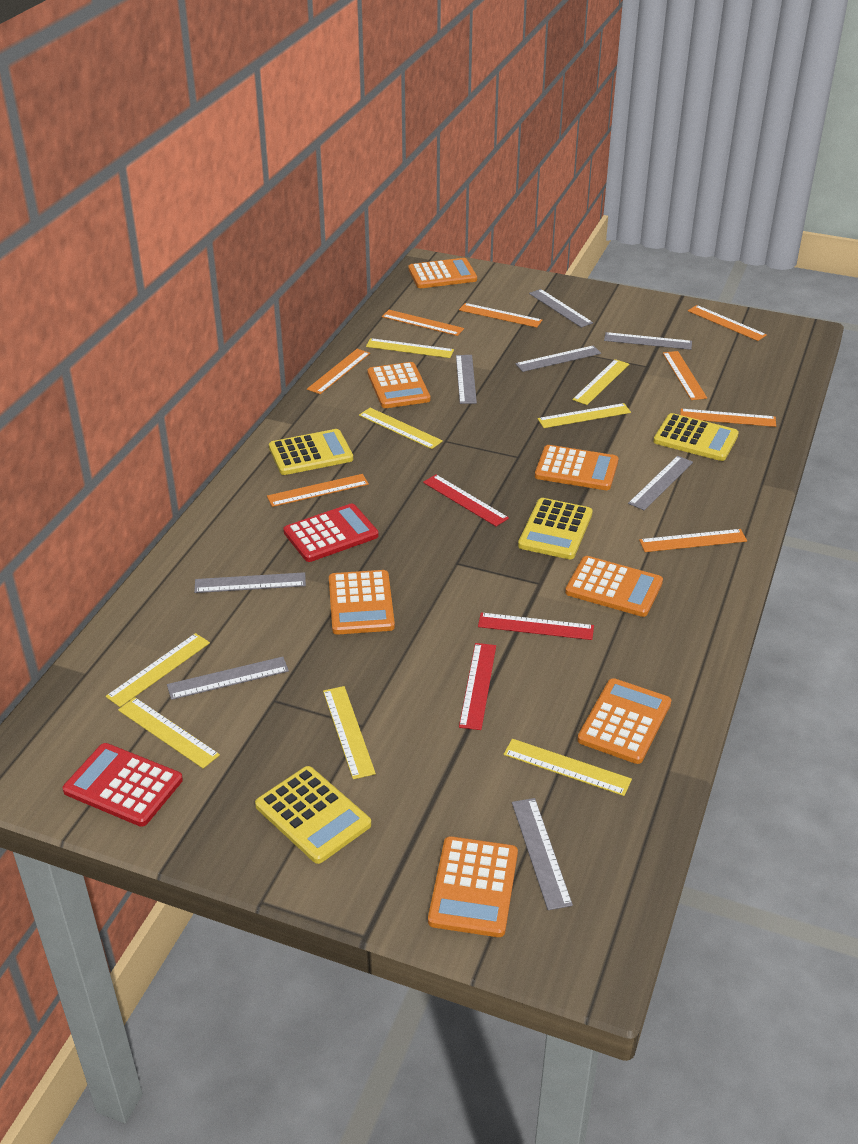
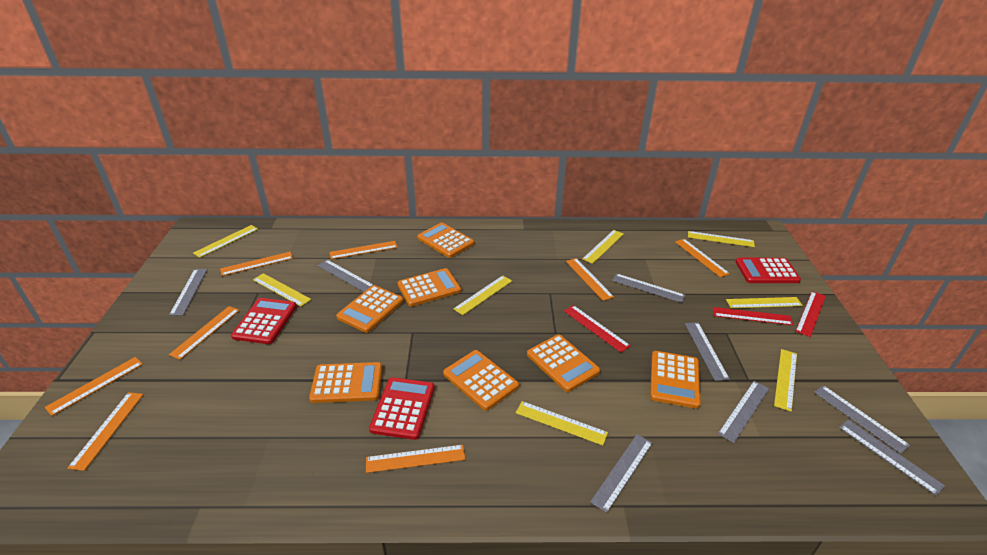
red calculator: 2 -> 3
yellow calculator: 4 -> 0

